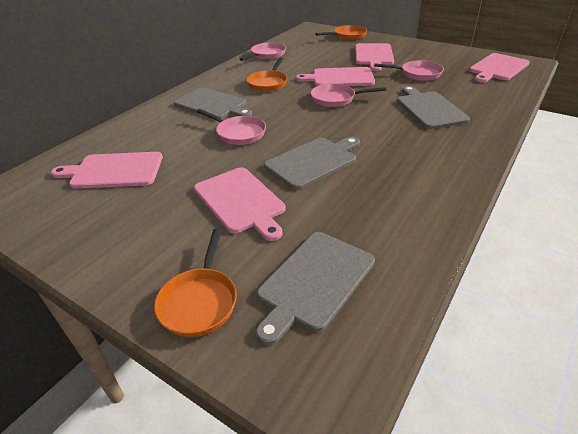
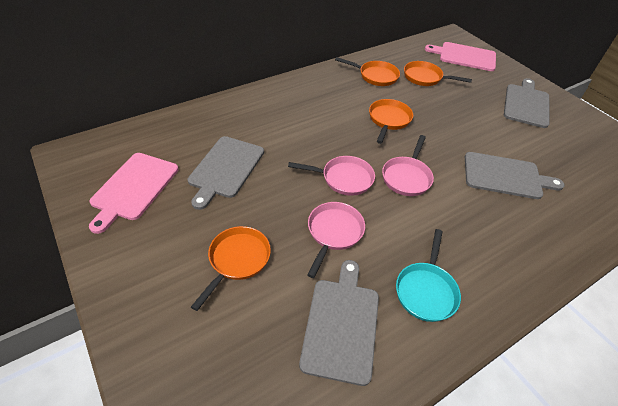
orange pan: 3 -> 4
pink cutting board: 5 -> 2
pink pan: 4 -> 3
turquoise pan: 0 -> 1

